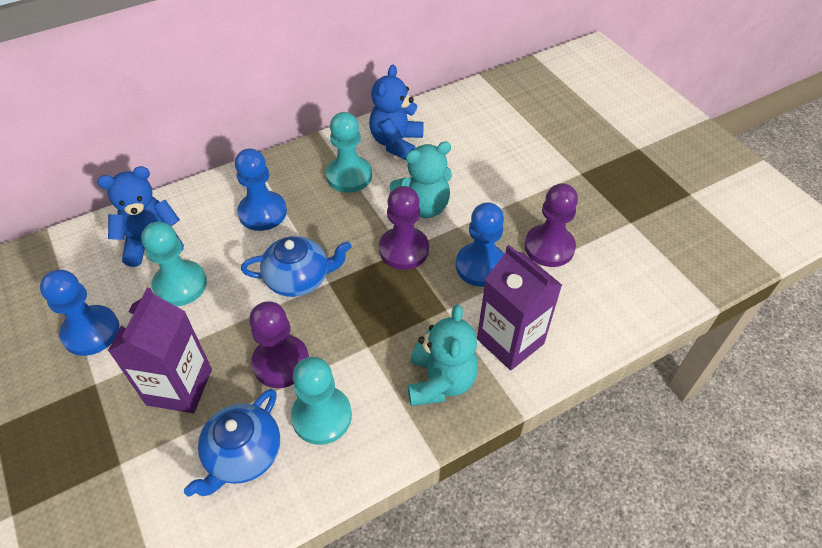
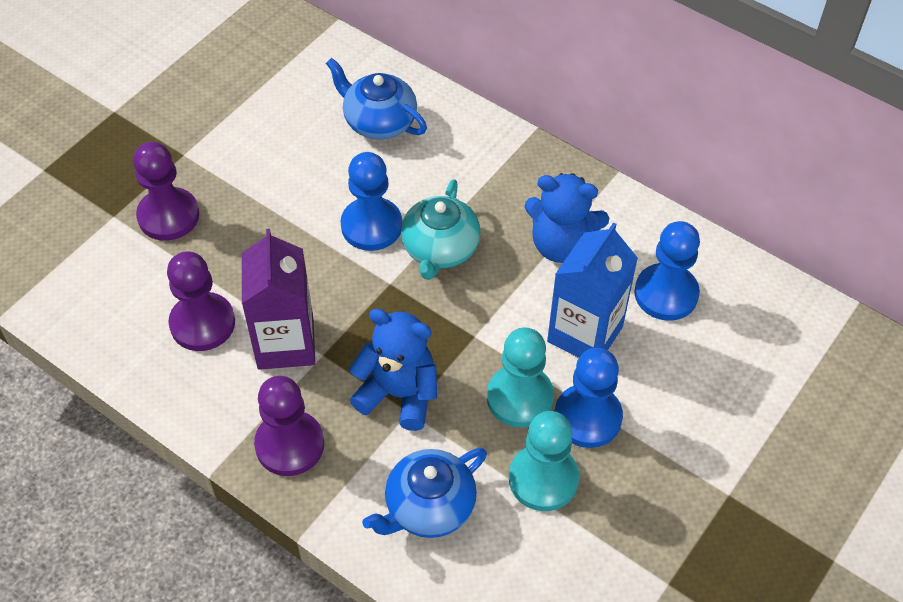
blue carton: 0 -> 1
purple carton: 2 -> 1
turquoise pawn: 3 -> 2
turquoise teapot: 0 -> 1
turquoise teddy bear: 2 -> 0

